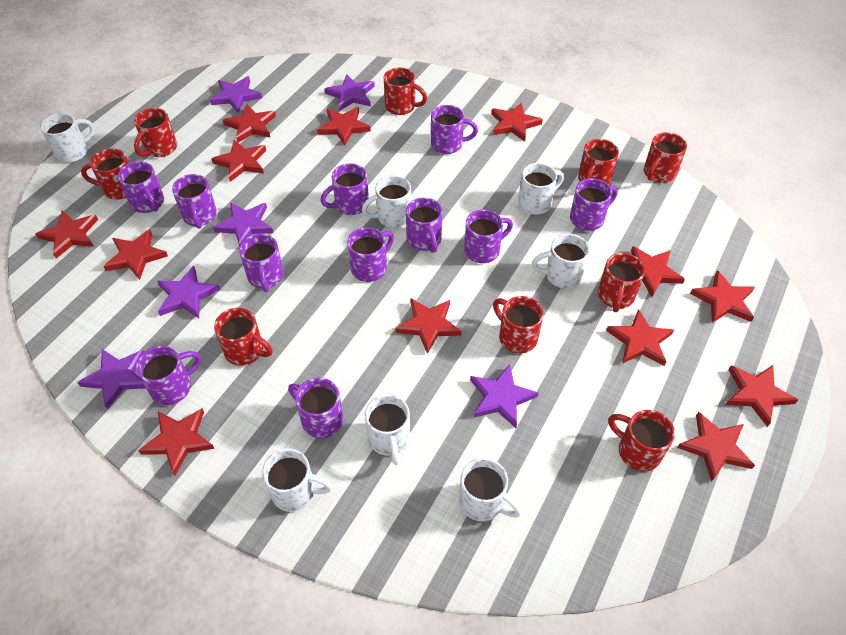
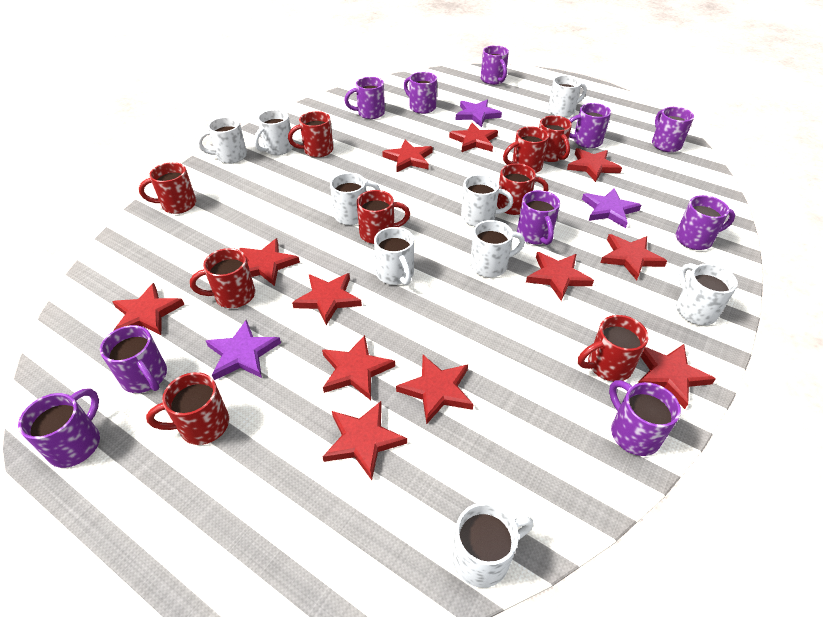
purple mug: 11 -> 10
purple star: 6 -> 3
red star: 13 -> 12
white mug: 7 -> 9

